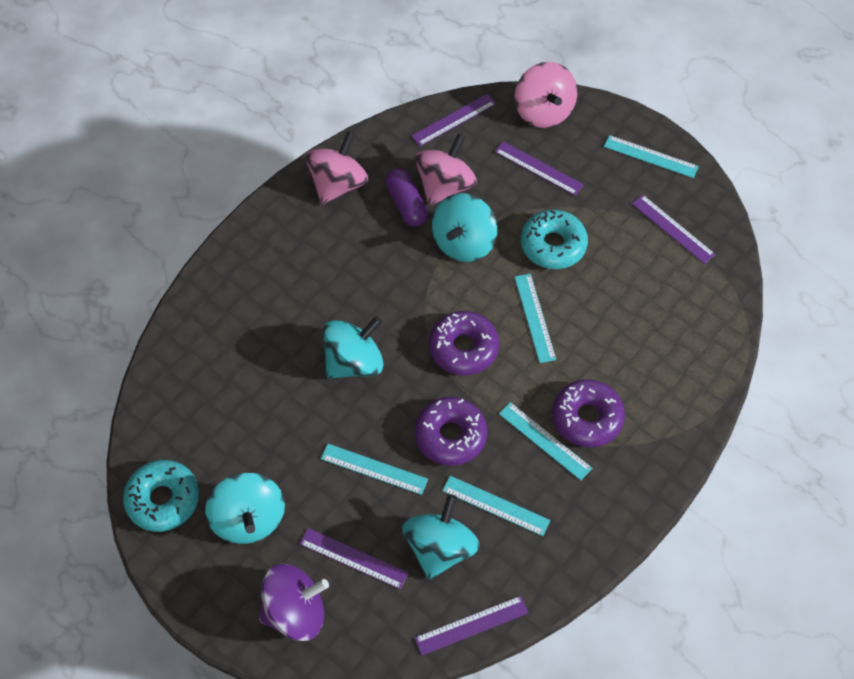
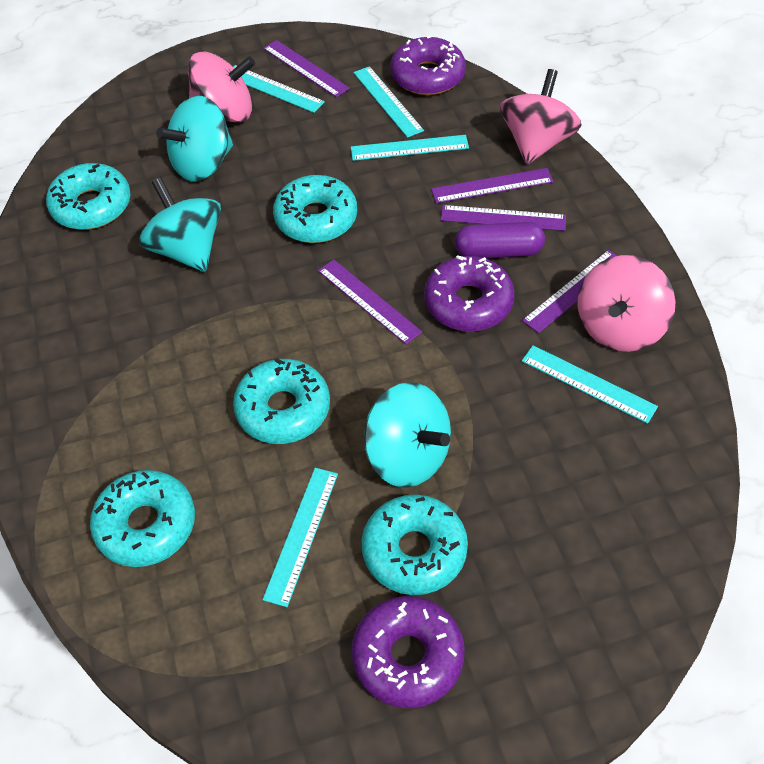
purple spinning top: 1 -> 0
turquoise donut: 2 -> 5
turquoise spinning top: 4 -> 3

